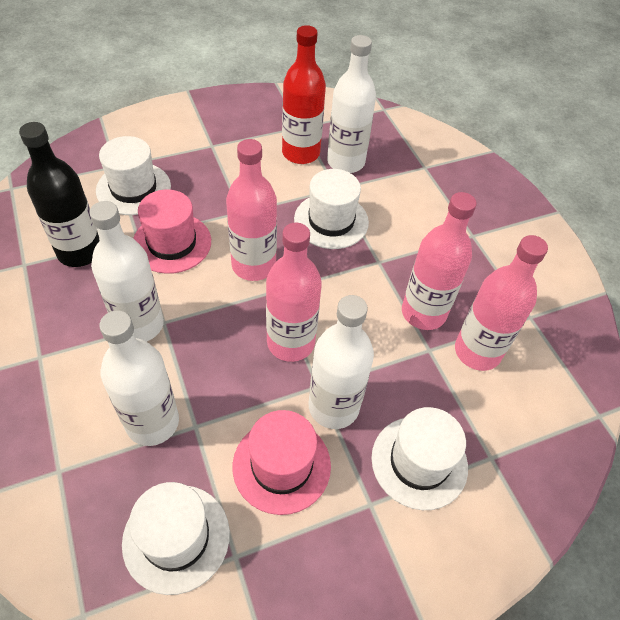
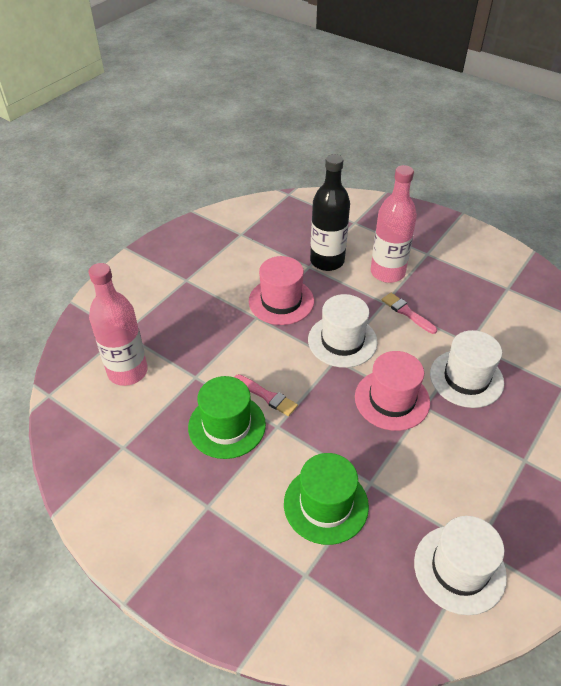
green hat: 0 -> 2
pink bottle: 4 -> 2
pink brush: 0 -> 2
red bottle: 1 -> 0
white bottle: 4 -> 0
white hat: 4 -> 3

